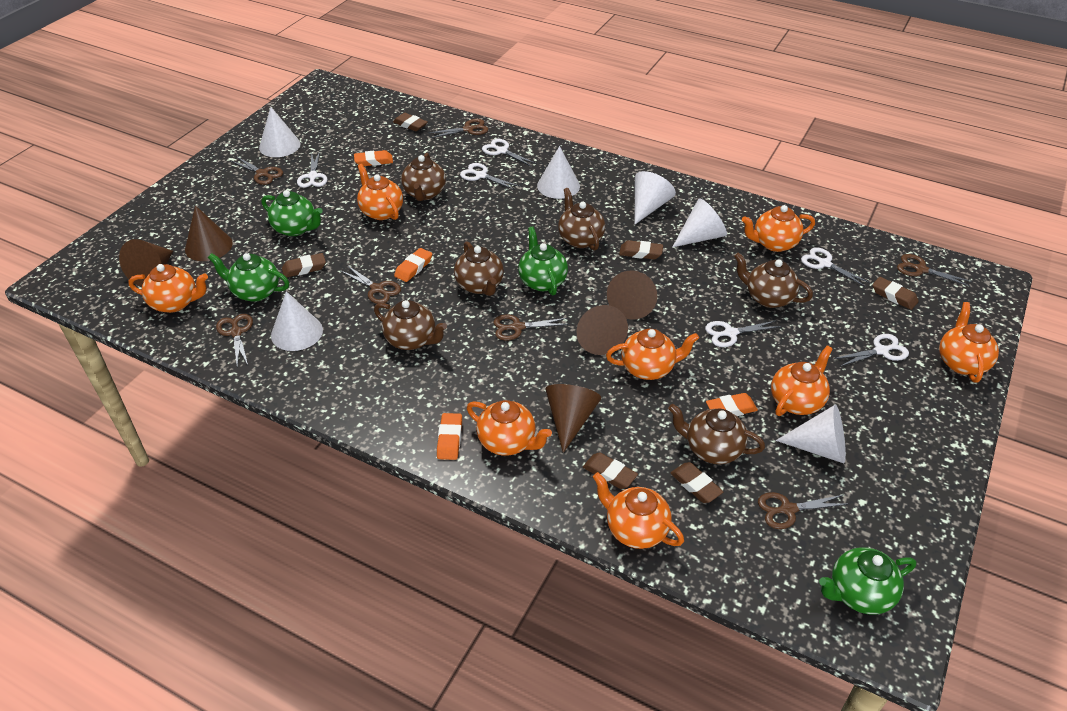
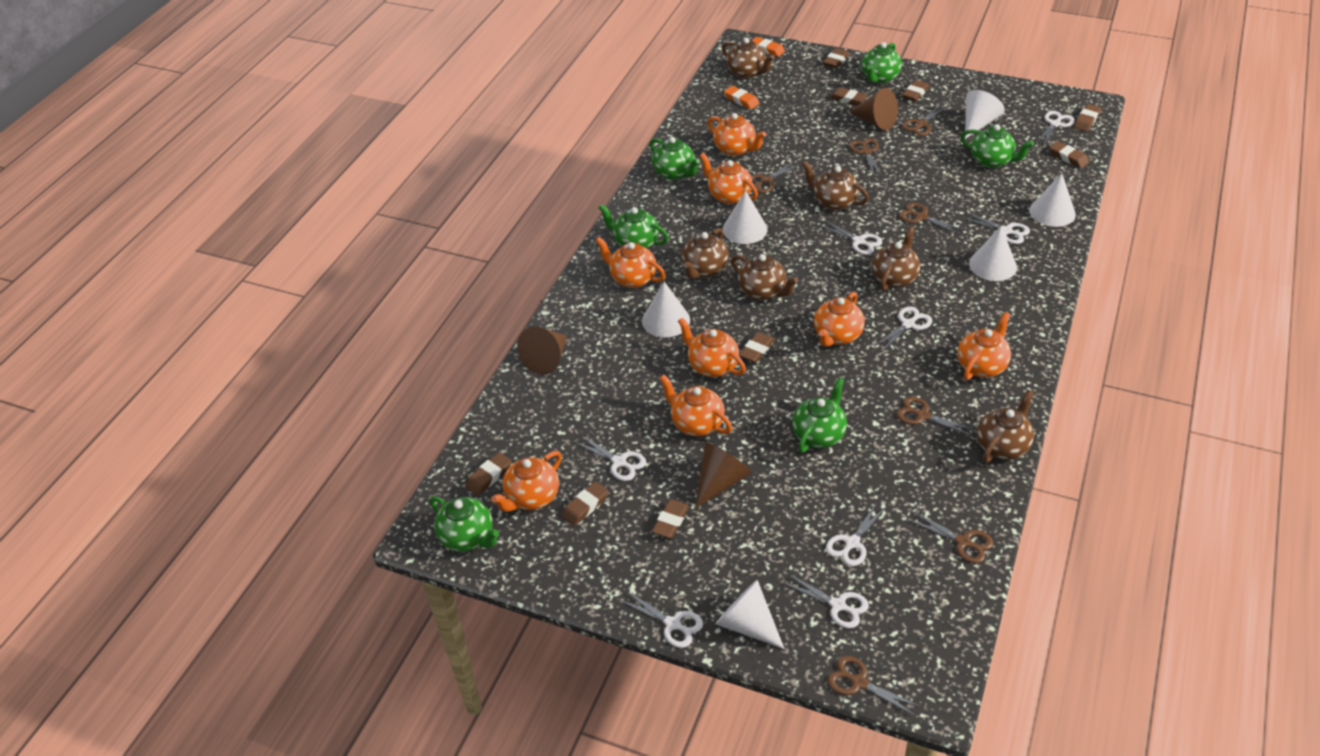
brown cone: 5 -> 3
brown eraser: 6 -> 9
green teapot: 4 -> 6
orange eraser: 4 -> 2
white scissors: 6 -> 8

